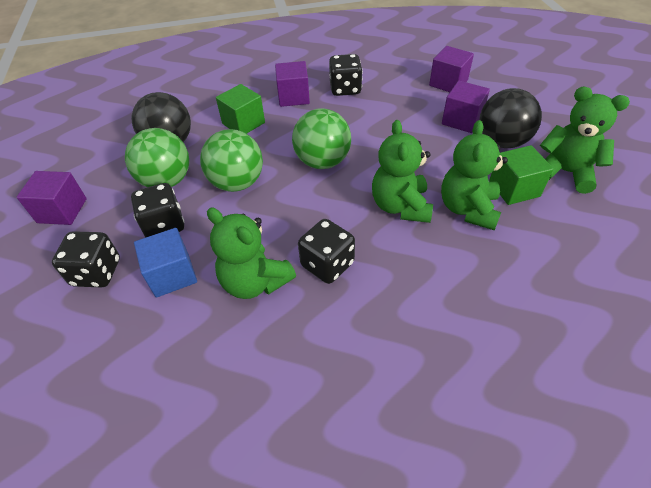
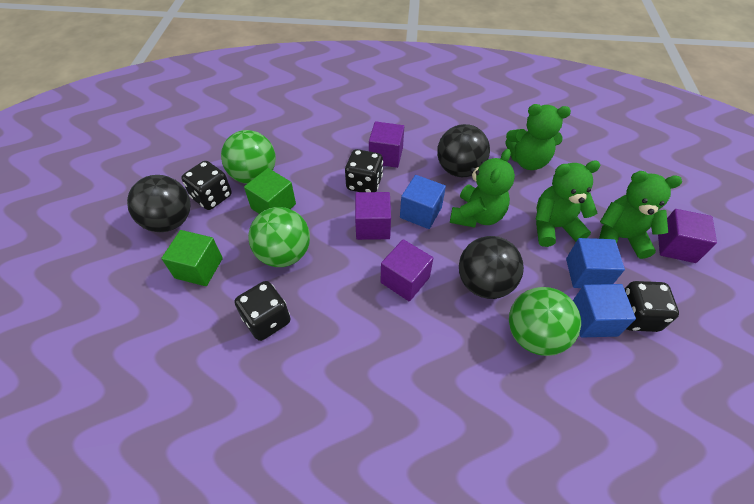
black ball: 2 -> 3
blue cube: 1 -> 3

